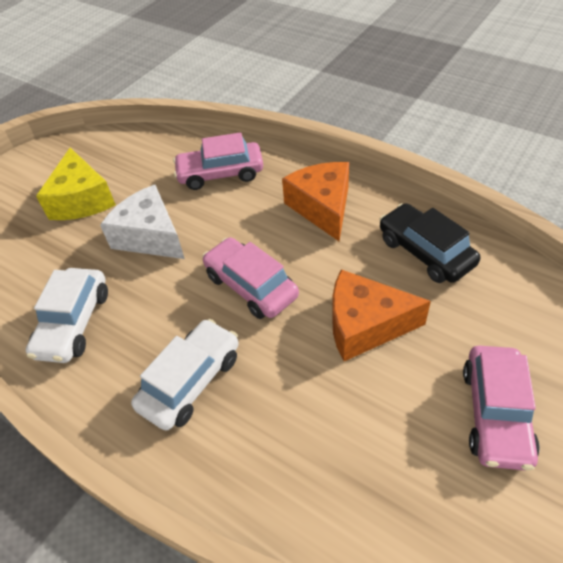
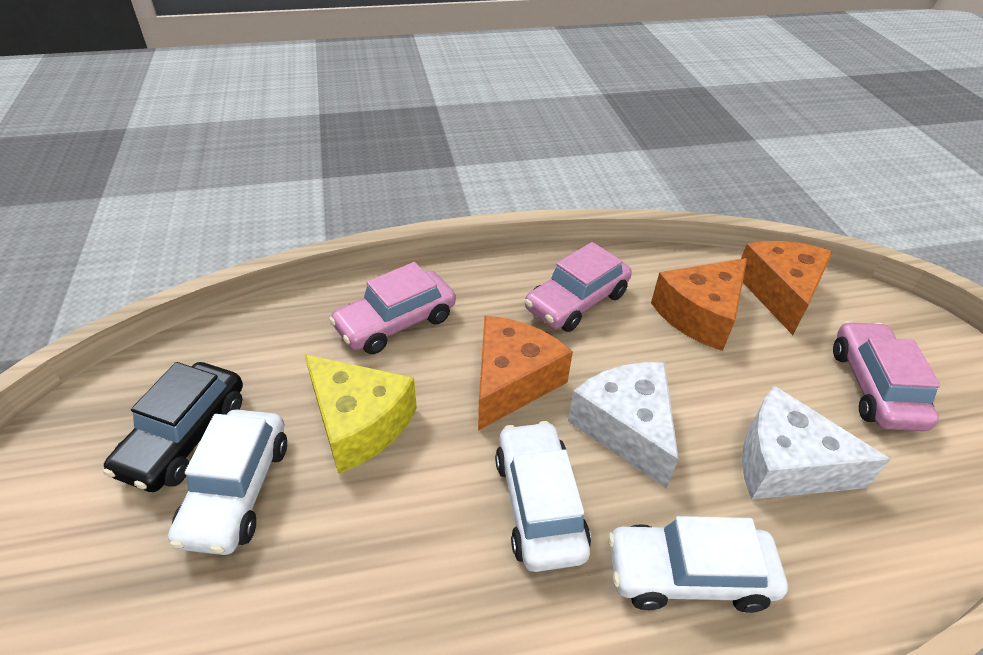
orange cheese: 2 -> 3
white car: 2 -> 3
white cheese: 1 -> 2

